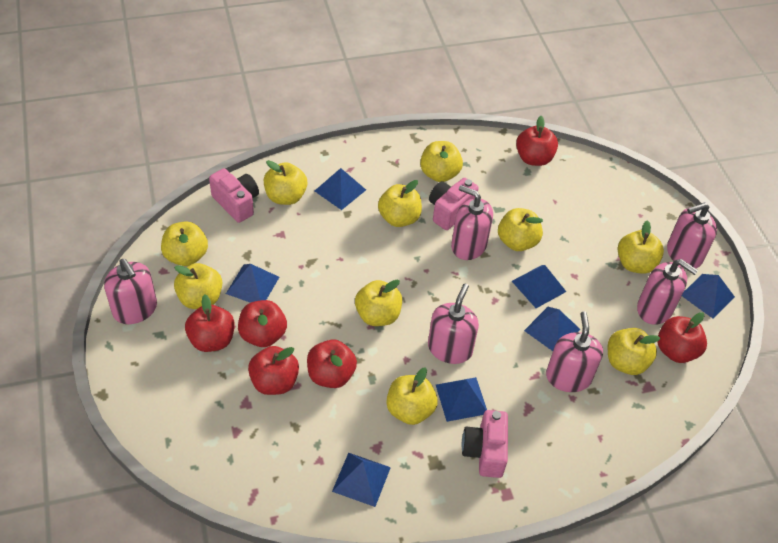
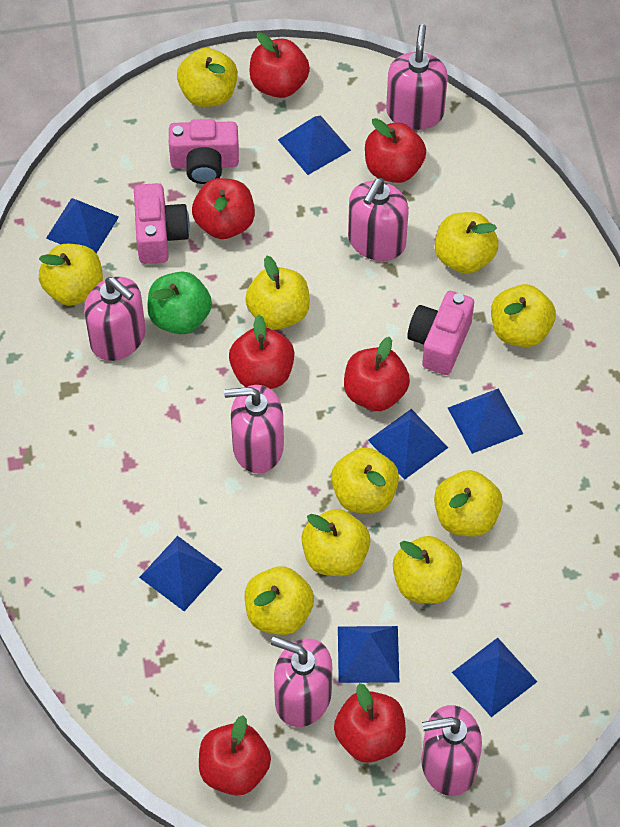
green apple: 0 -> 1
red apple: 6 -> 7

